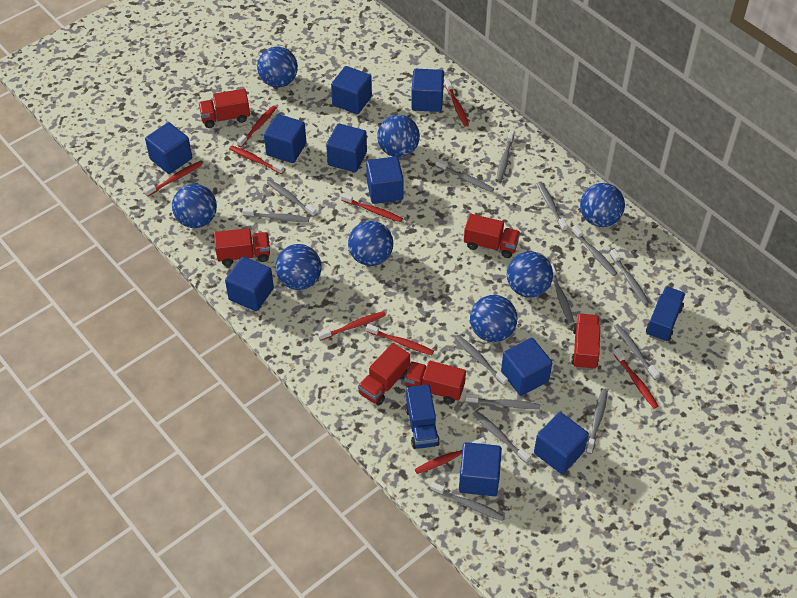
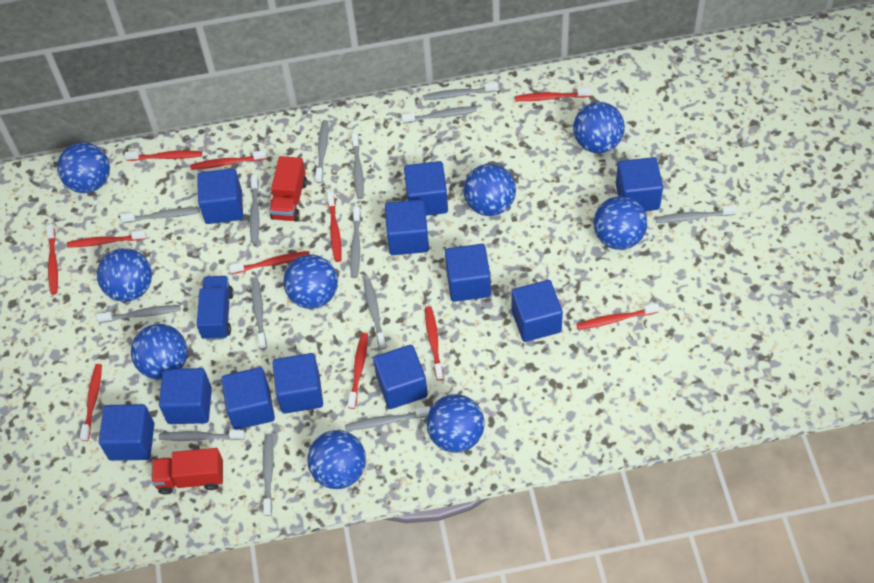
blue ball: 8 -> 9
blue cube: 10 -> 11
blue truck: 2 -> 1
red toothbrush: 9 -> 11
red truck: 6 -> 2

